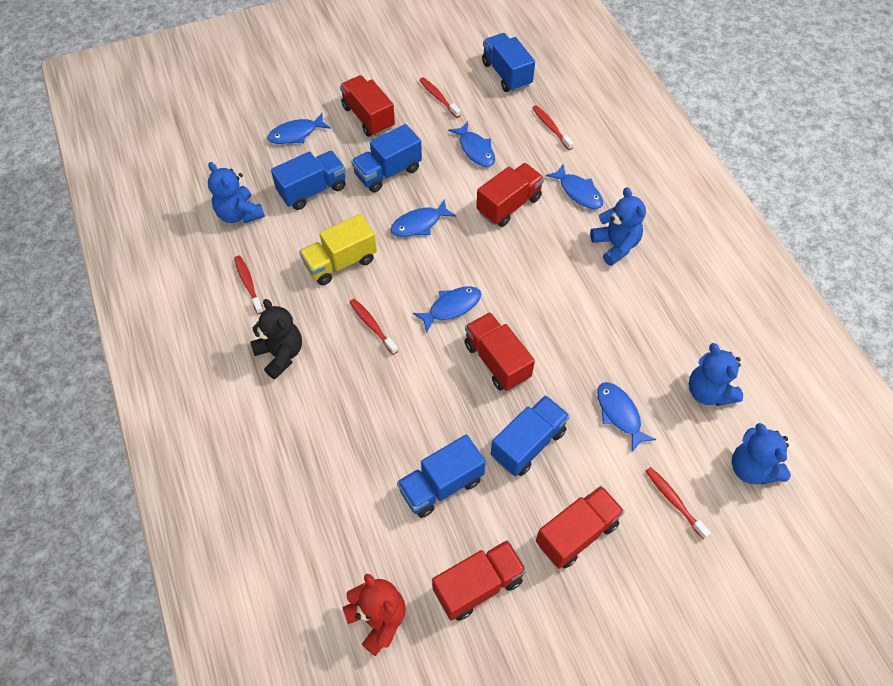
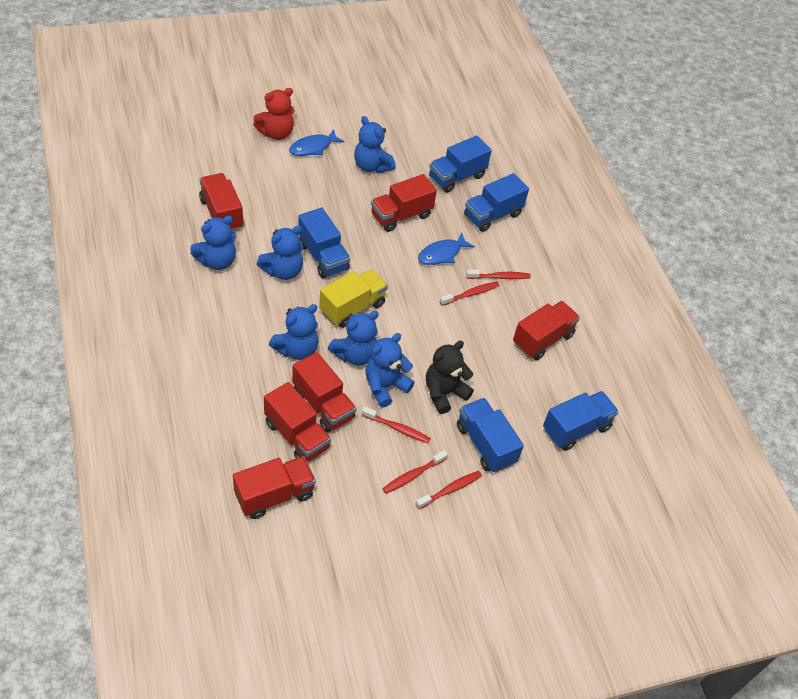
blue fish: 6 -> 2
blue teddy bear: 4 -> 6
red truck: 5 -> 6

